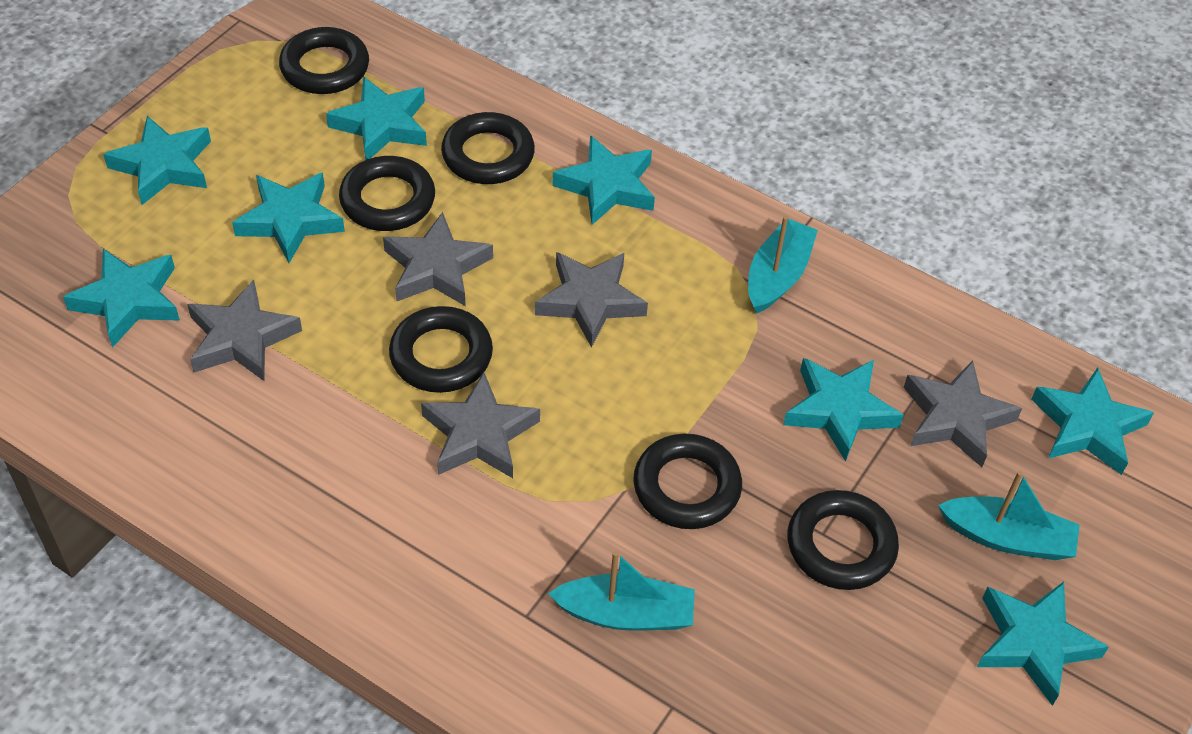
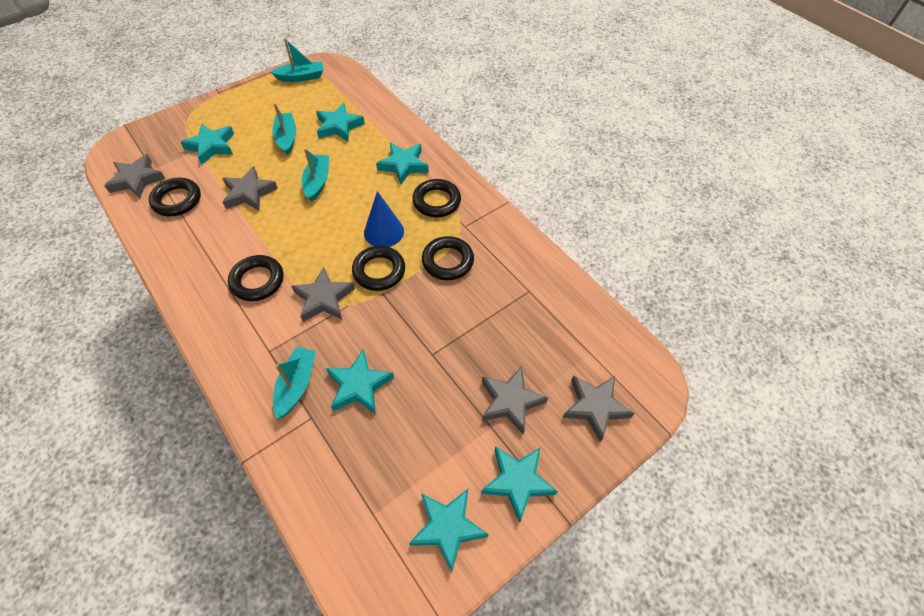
black ring: 6 -> 5
blue cone: 0 -> 1
turquoise boat: 3 -> 4
turquoise star: 8 -> 6

